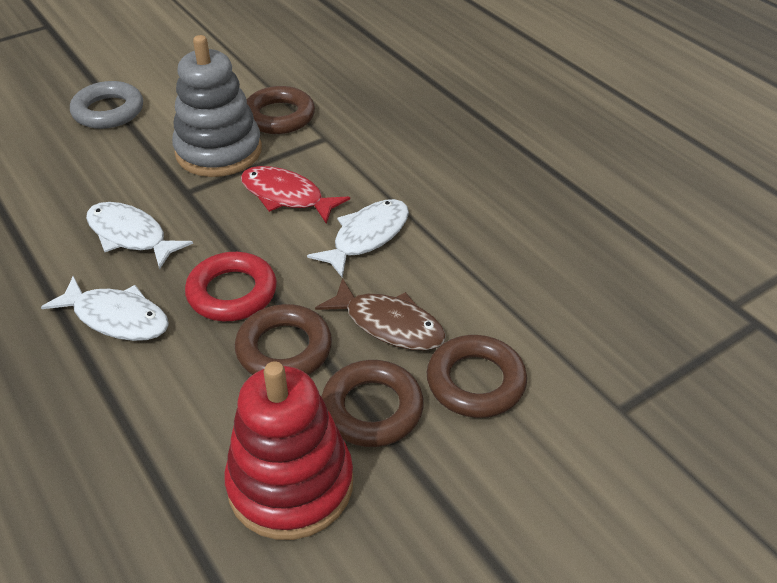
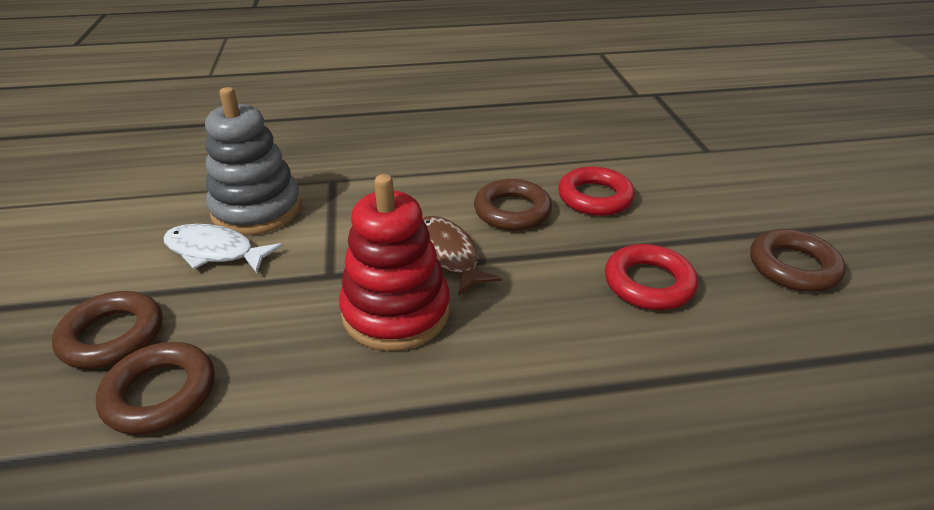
grey ring: 1 -> 0
red fish: 1 -> 0
red ring: 1 -> 2
white fish: 3 -> 1

